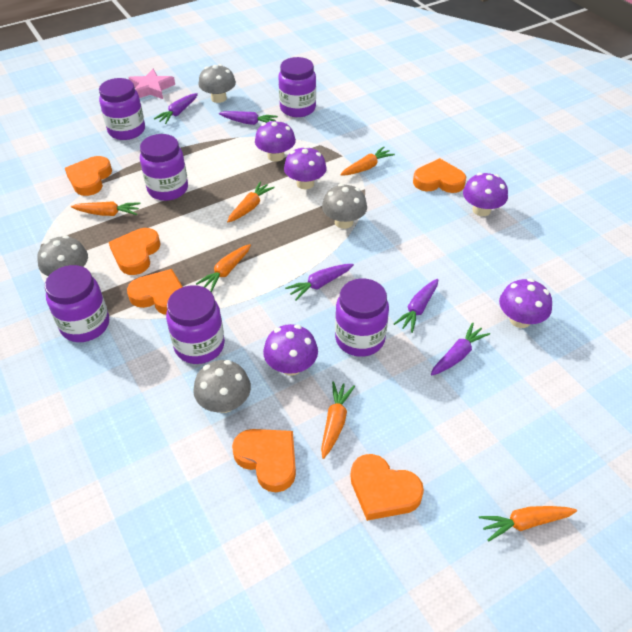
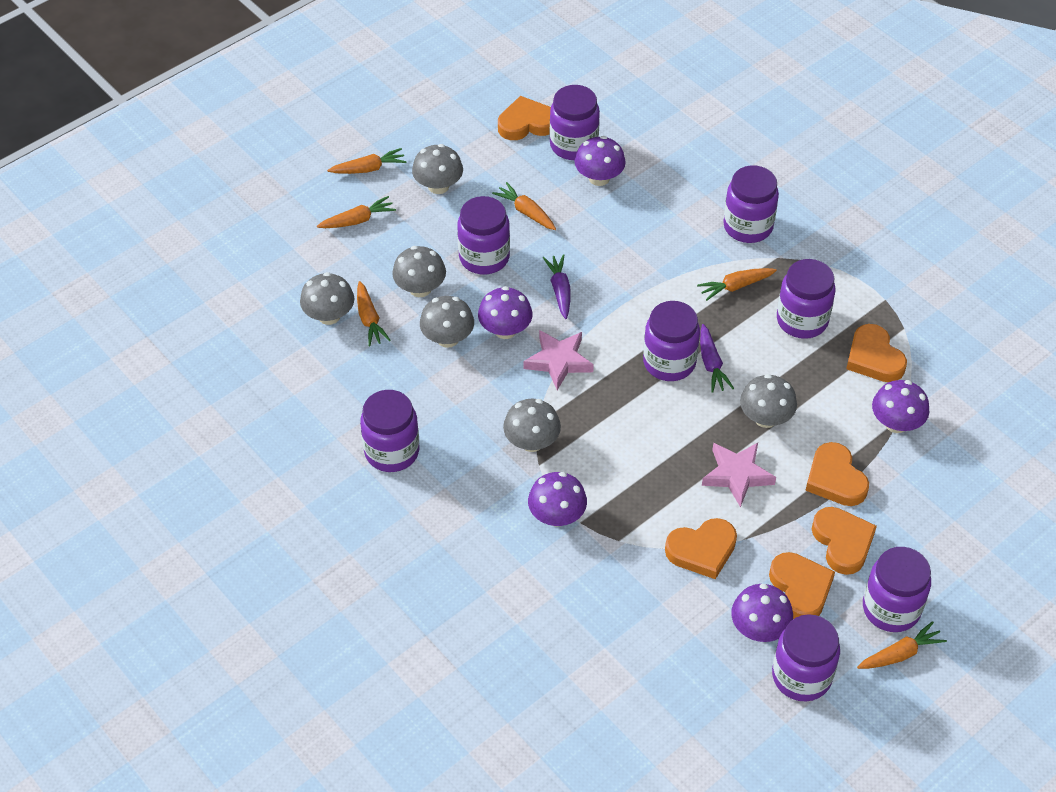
grey mushroom: 4 -> 6
pink star: 1 -> 2
purple carrot: 5 -> 2
purple jar: 6 -> 8

